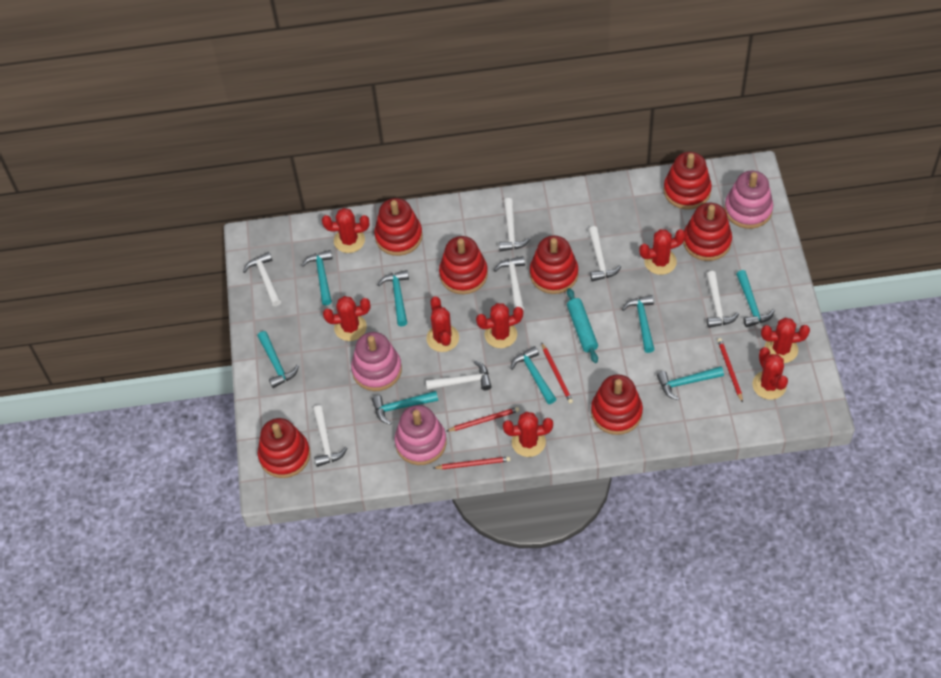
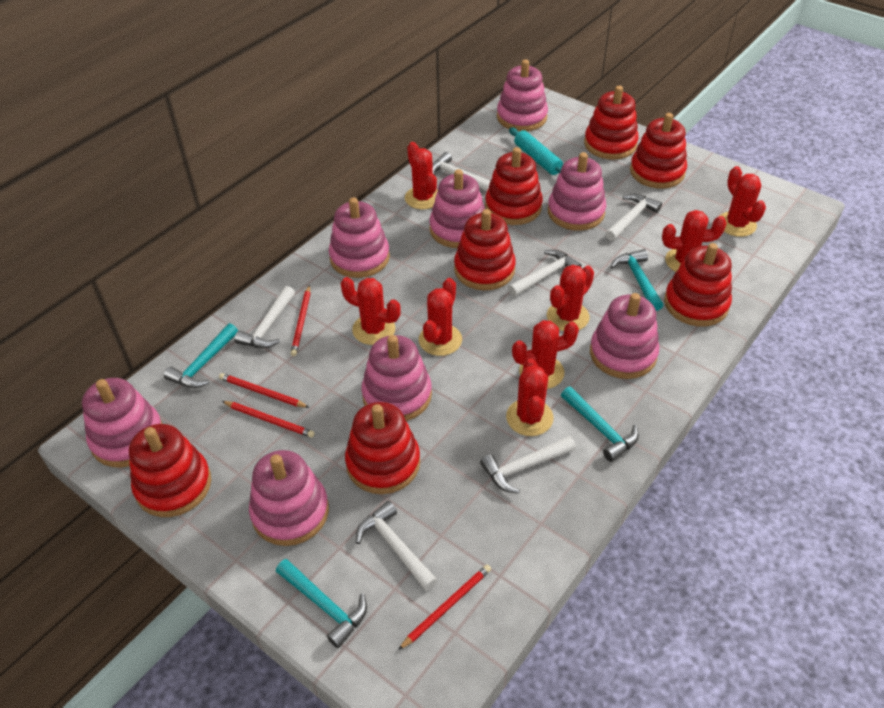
pink stacking toy: 3 -> 8
turquoise hammer: 8 -> 4
white hammer: 7 -> 6

